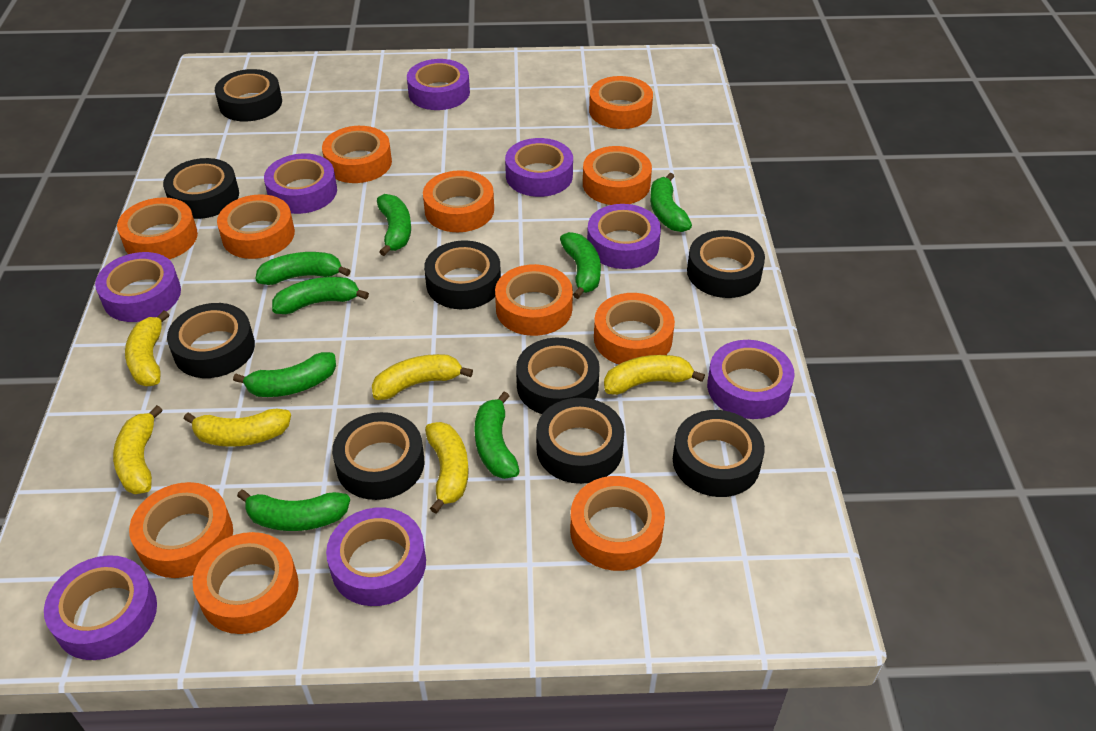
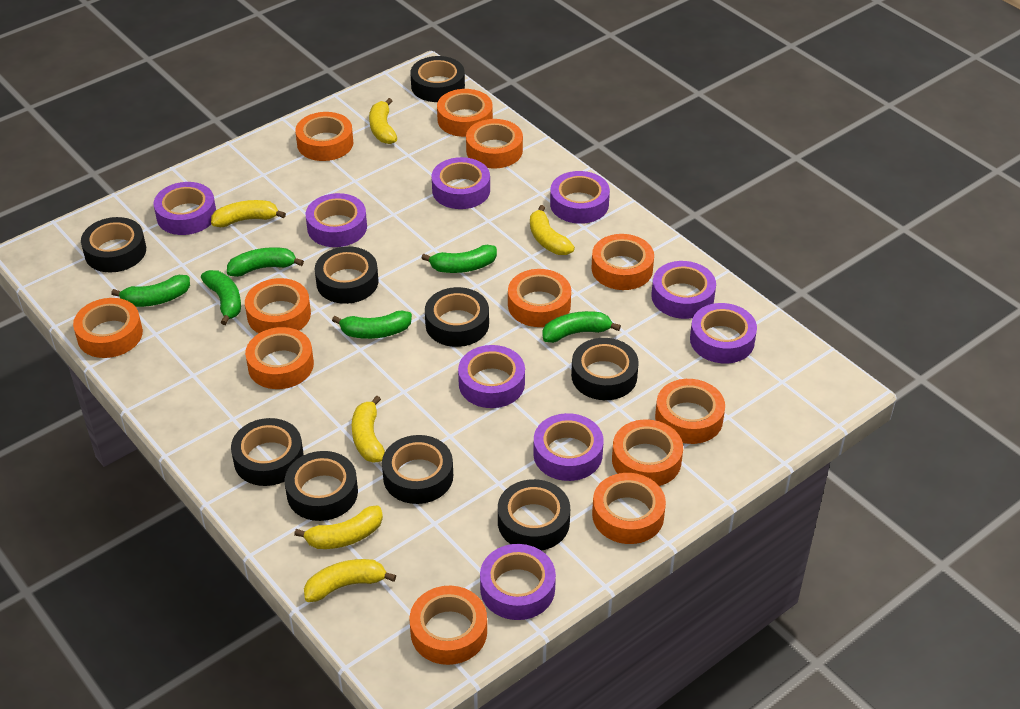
green banana: 8 -> 6
orange tape: 11 -> 12
purple tape: 8 -> 9

